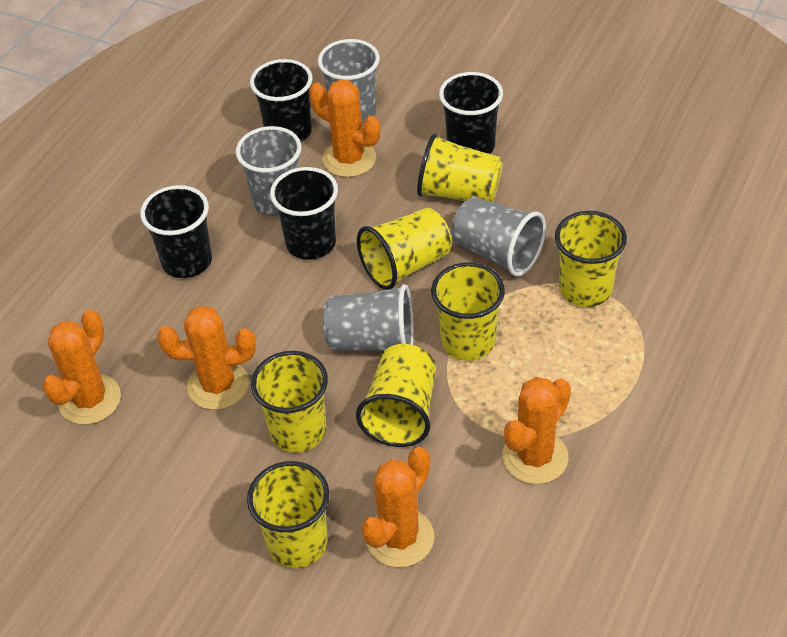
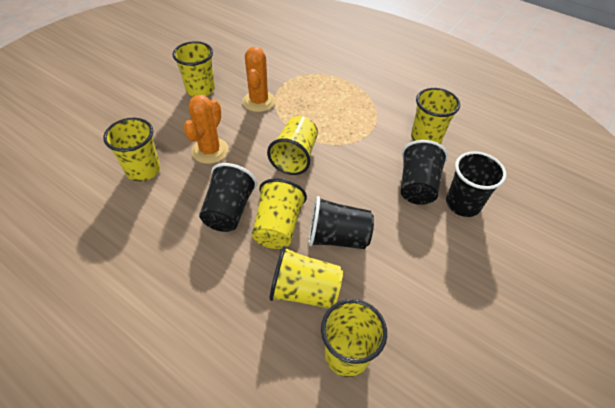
grey cup: 4 -> 0
orange cactus: 5 -> 2

